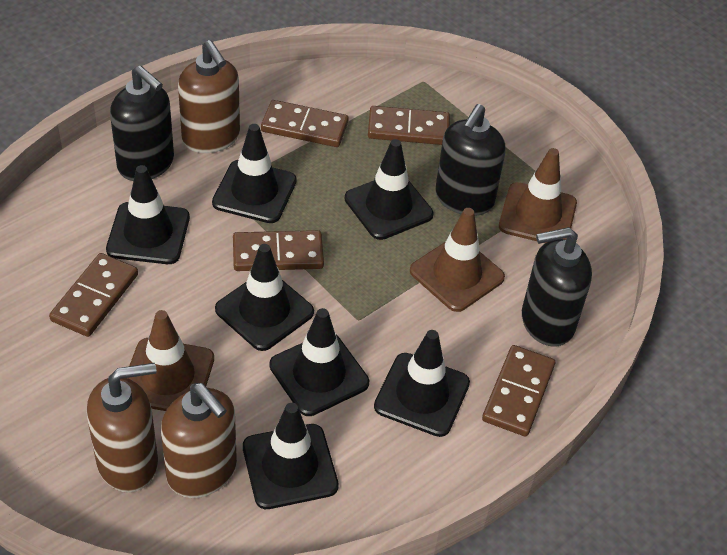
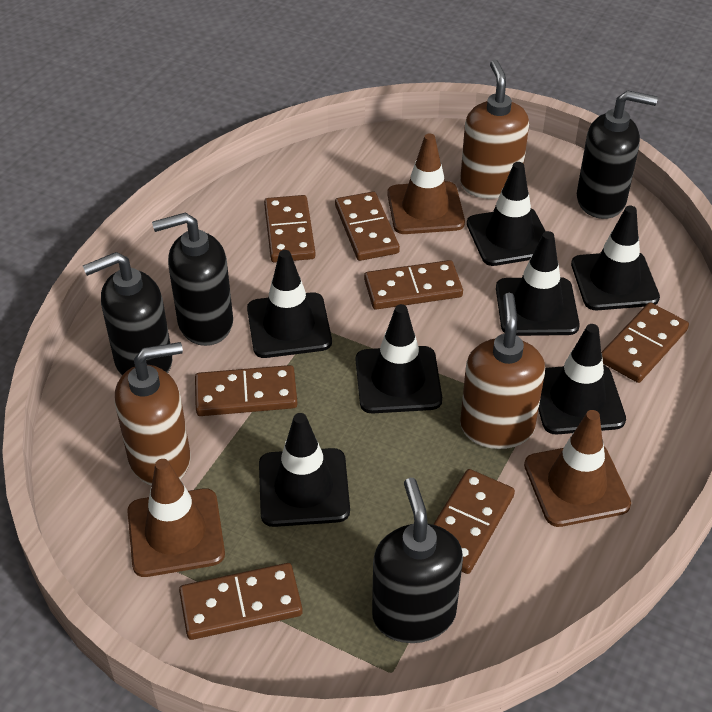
black soap dispenser: 3 -> 4
brown domino: 5 -> 7

